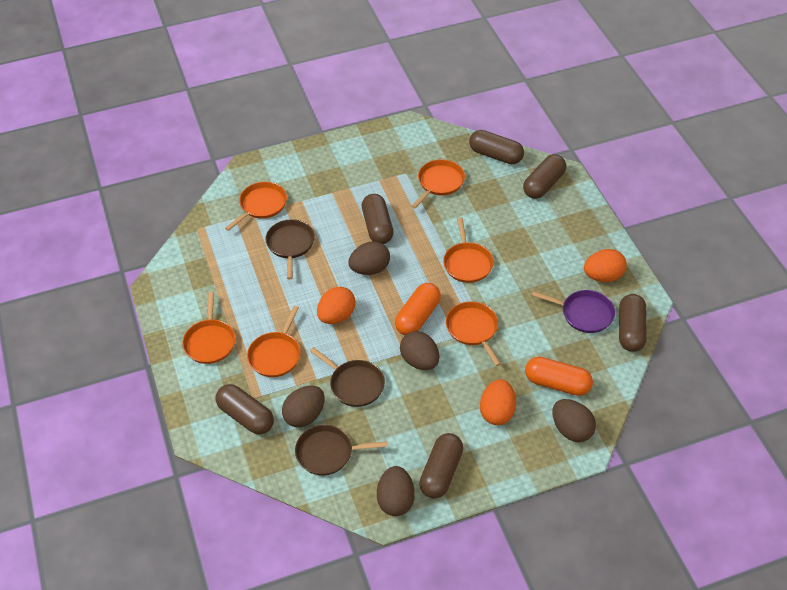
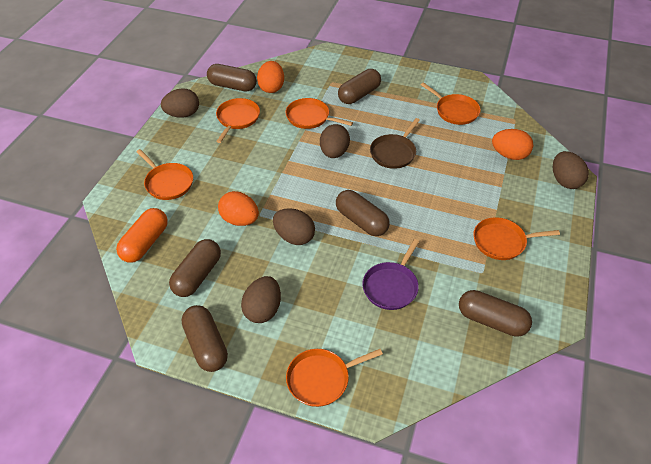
brown pan: 3 -> 1
orange capsule: 2 -> 1

